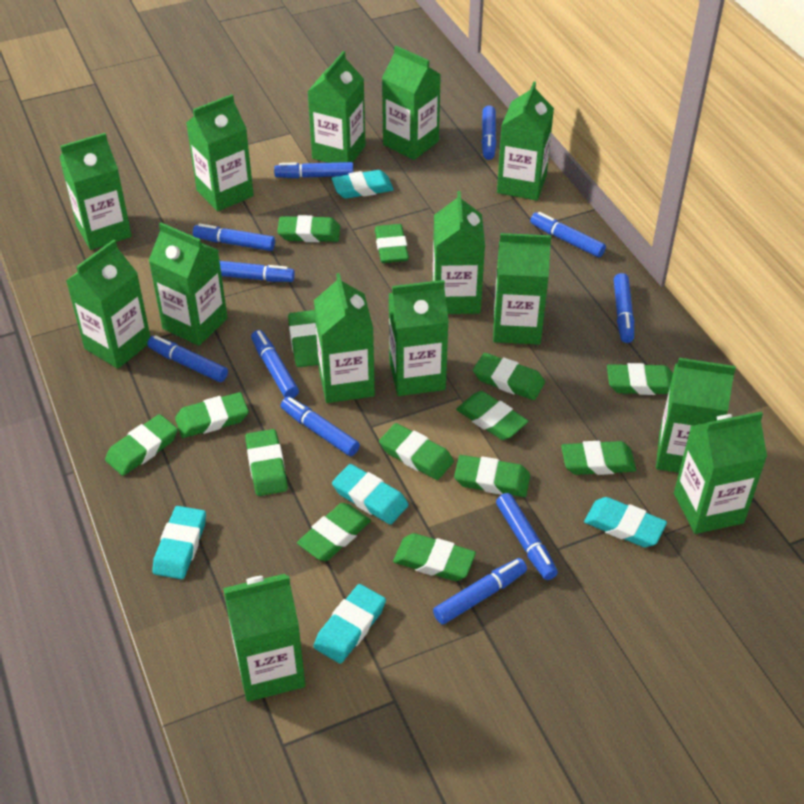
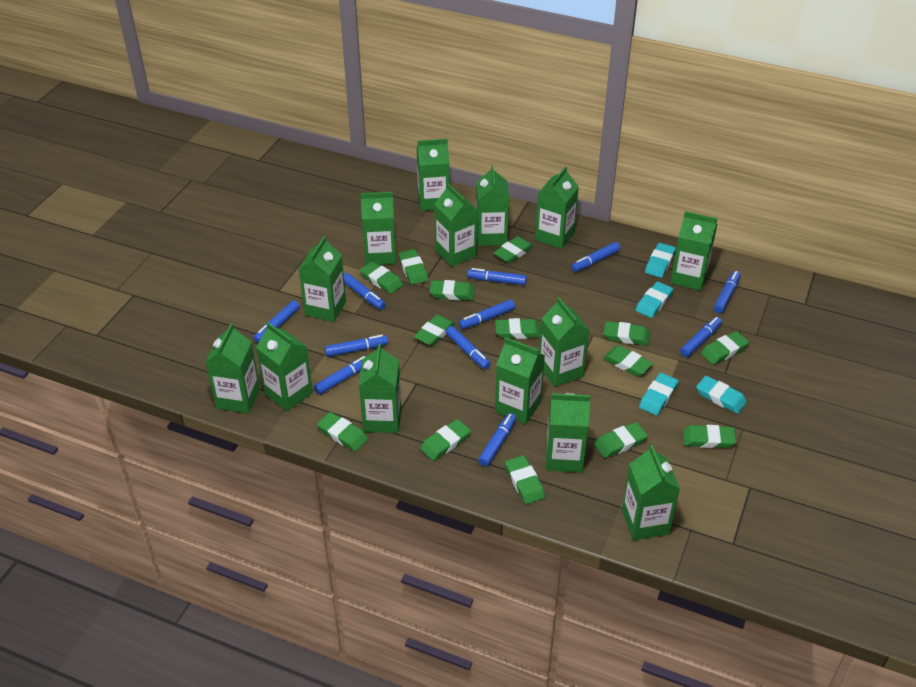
turquoise eraser: 5 -> 4

